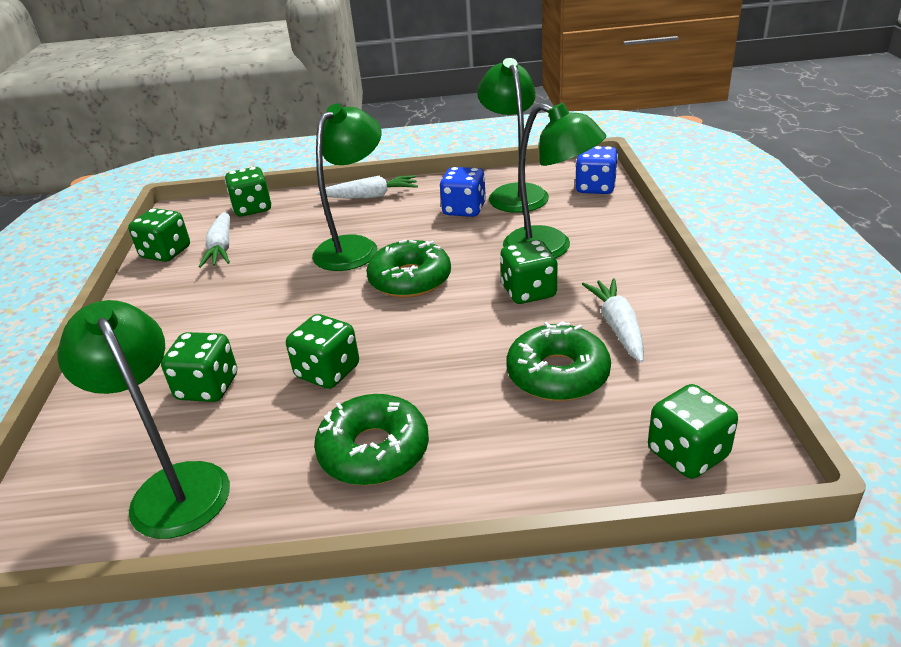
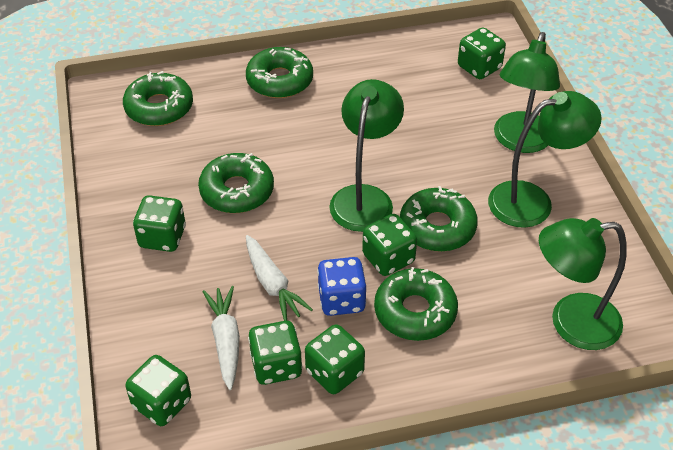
blue dice: 2 -> 1
green donut: 3 -> 5
white carrot: 3 -> 2

